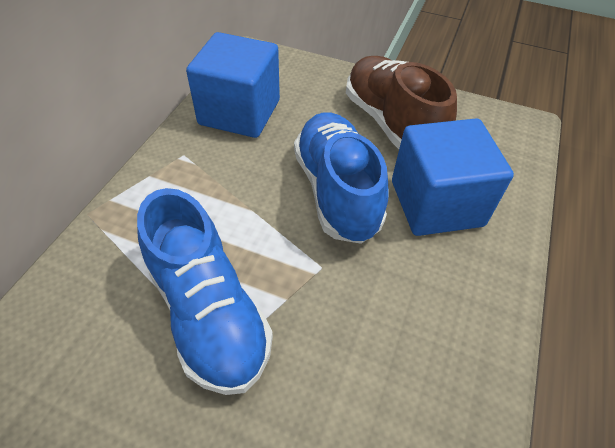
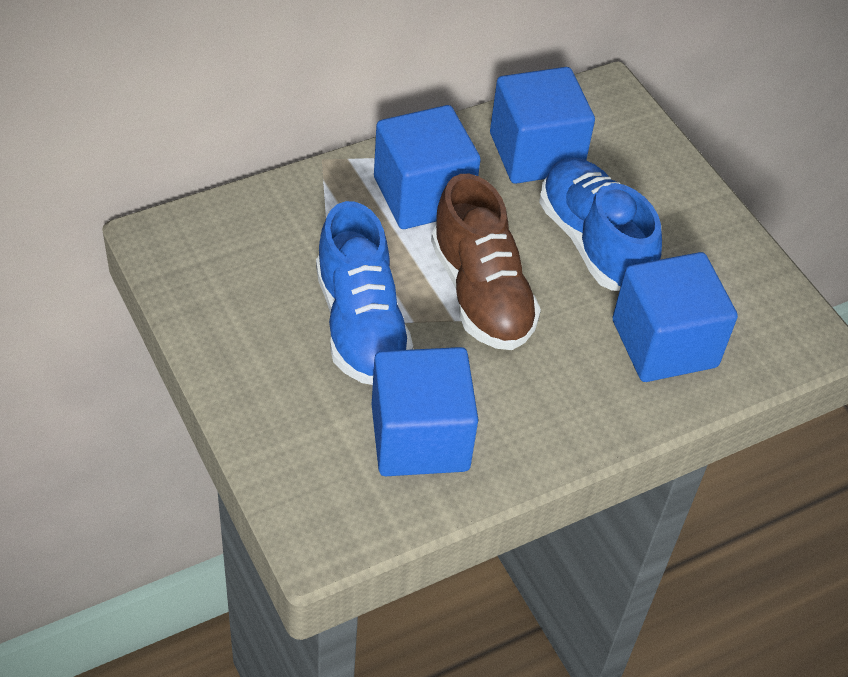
blue cube: 2 -> 4

